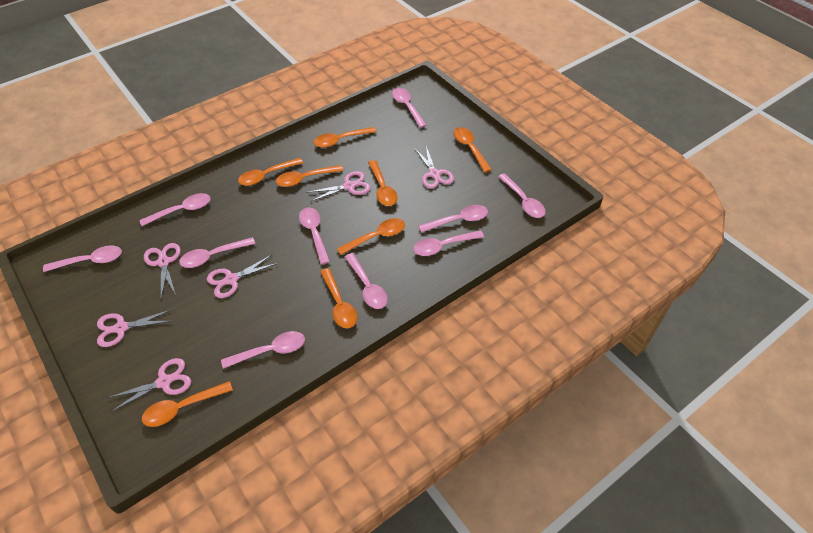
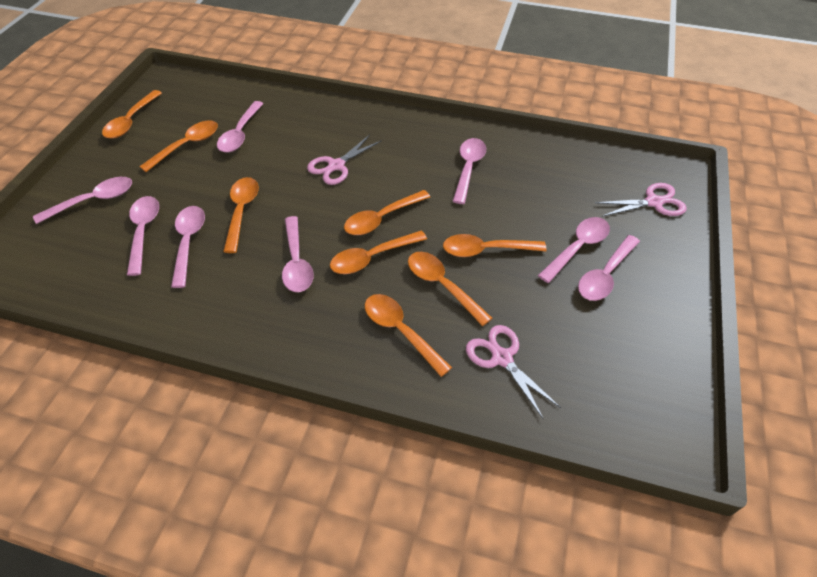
pink scissors: 6 -> 3
pink spoon: 10 -> 8

